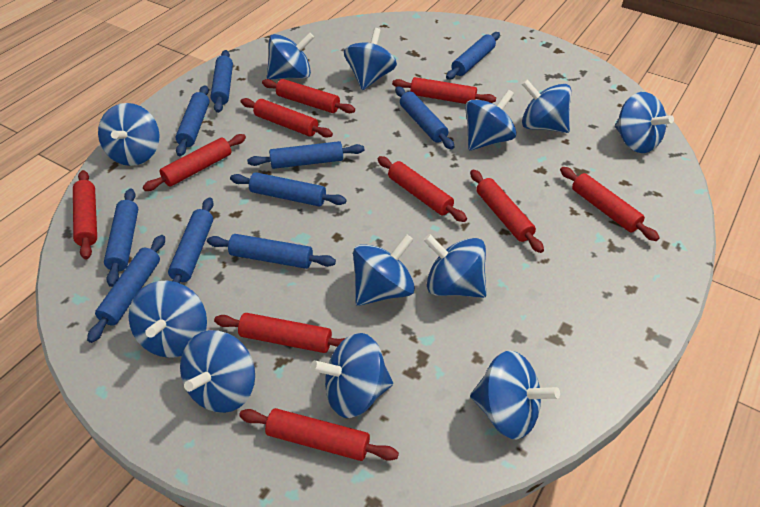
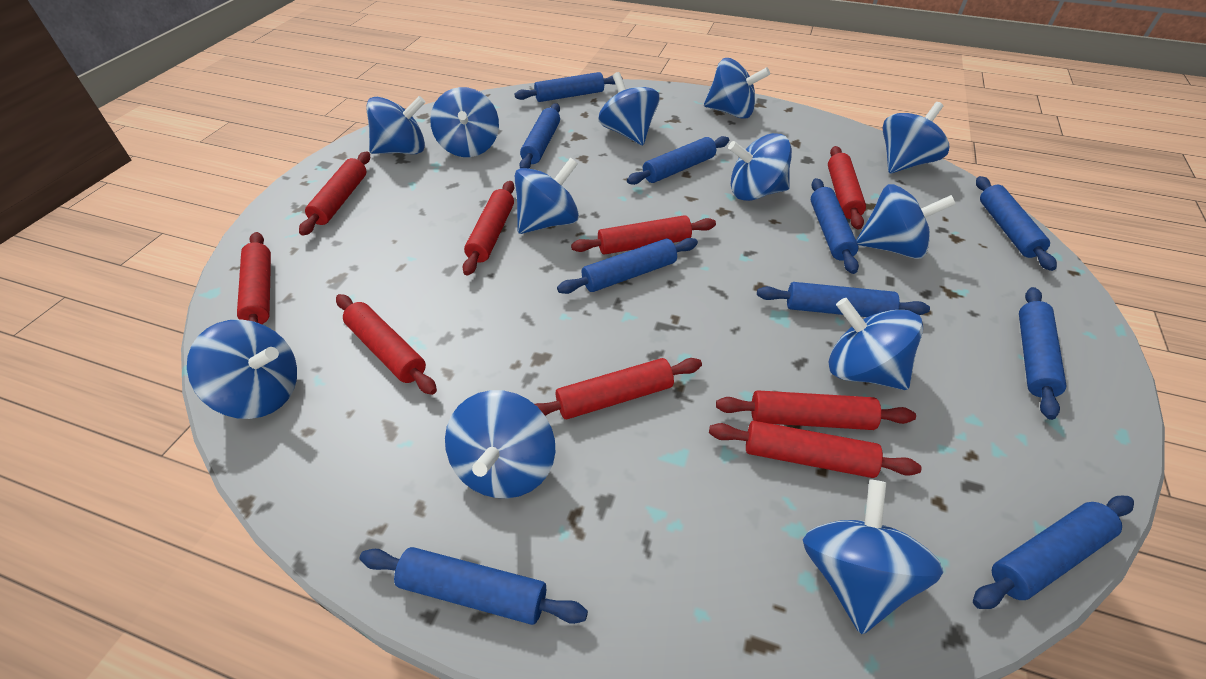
red rolling pin: 10 -> 9

